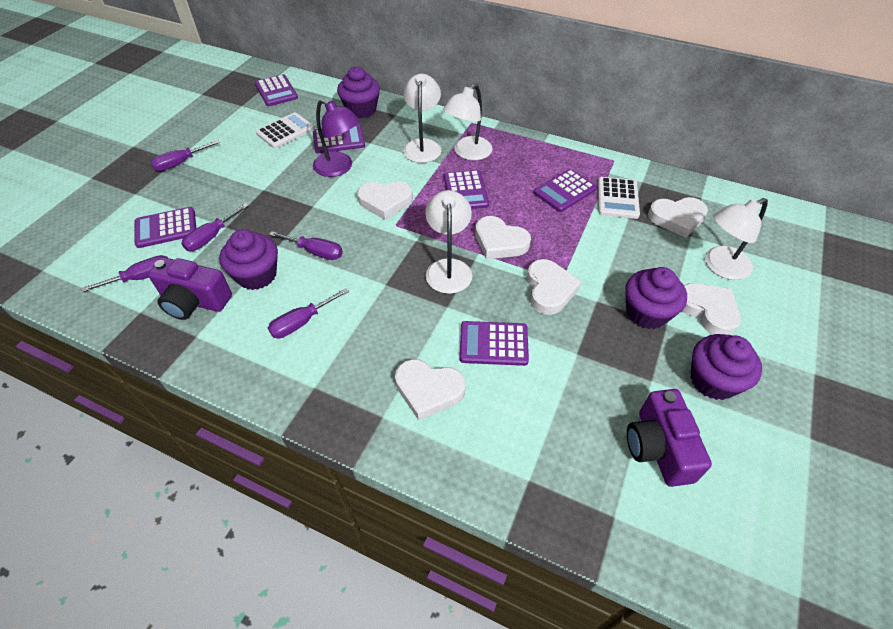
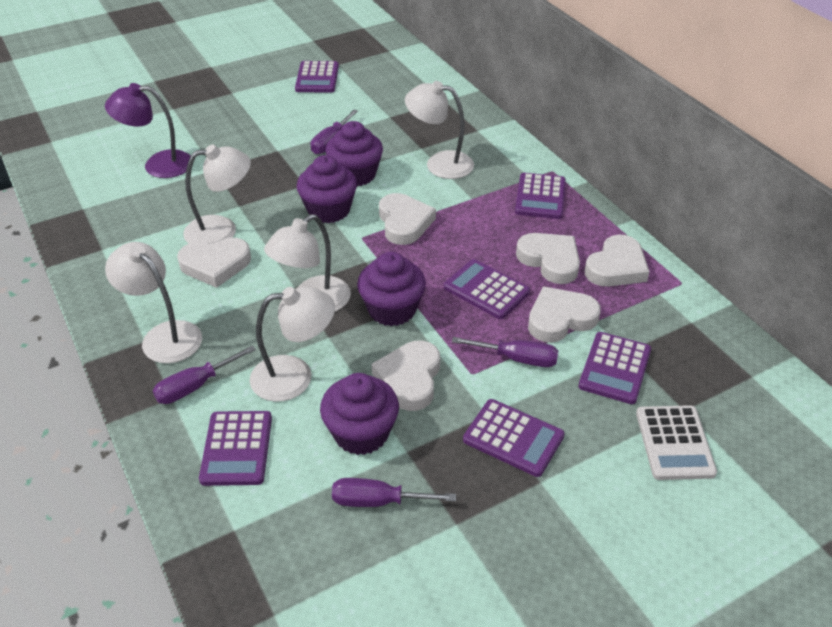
purple camera: 2 -> 0
purple screwdriver: 5 -> 4
white calculator: 2 -> 1
white lamp: 4 -> 5

